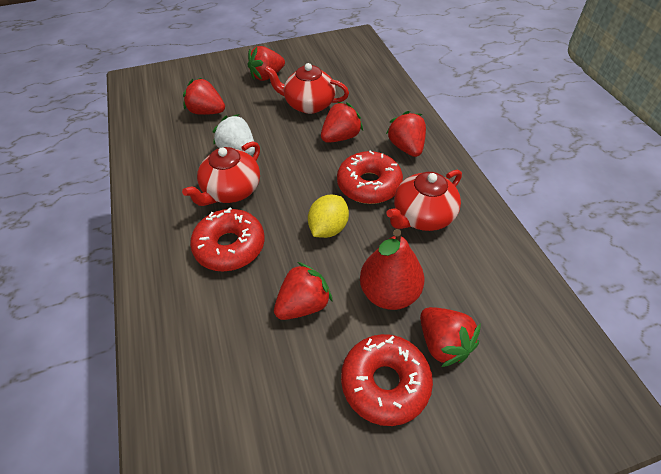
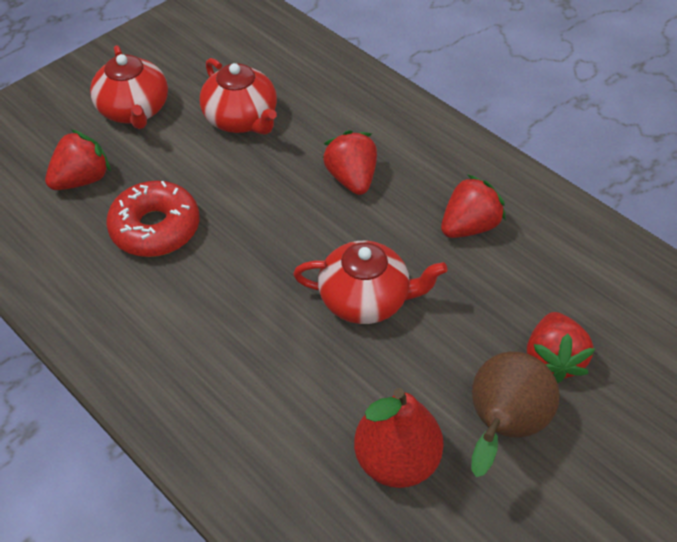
brown pear: 0 -> 1
red donut: 3 -> 1
red strawberry: 6 -> 4
white strawberry: 1 -> 0
yellow lemon: 1 -> 0

